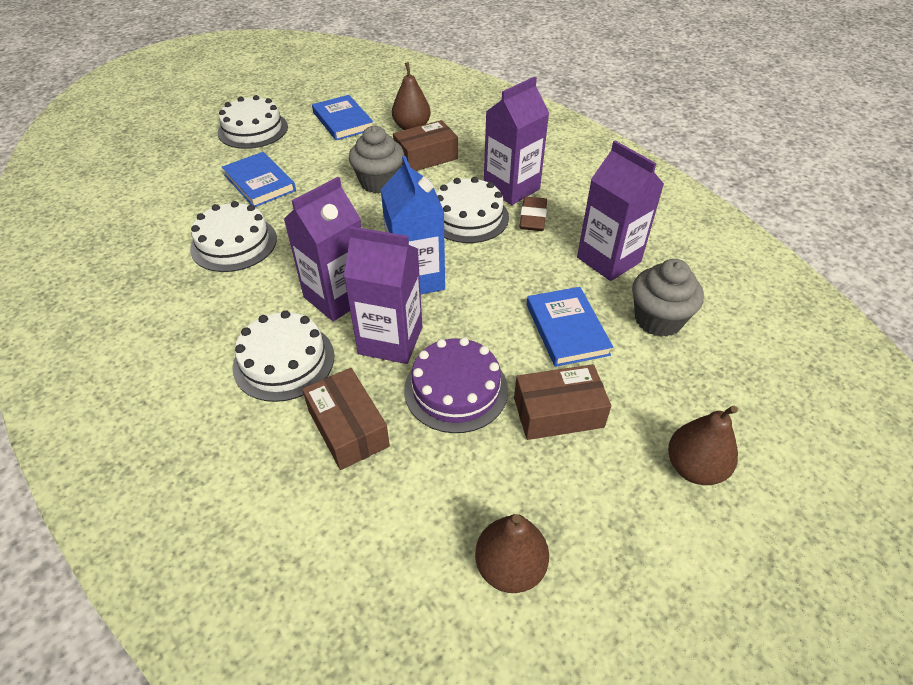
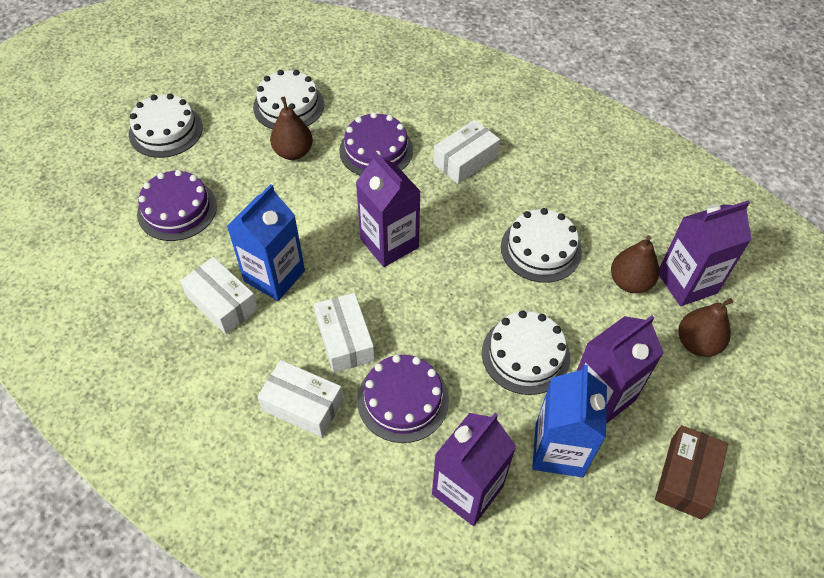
blue book: 3 -> 0
blue carton: 1 -> 2
brown box: 3 -> 1
brown eraser: 1 -> 0
grey cupcake: 2 -> 0
purple cake: 1 -> 3
white box: 0 -> 4

